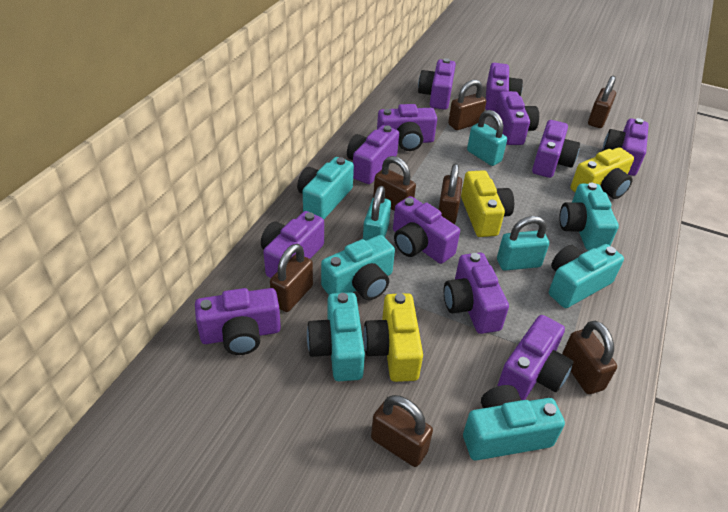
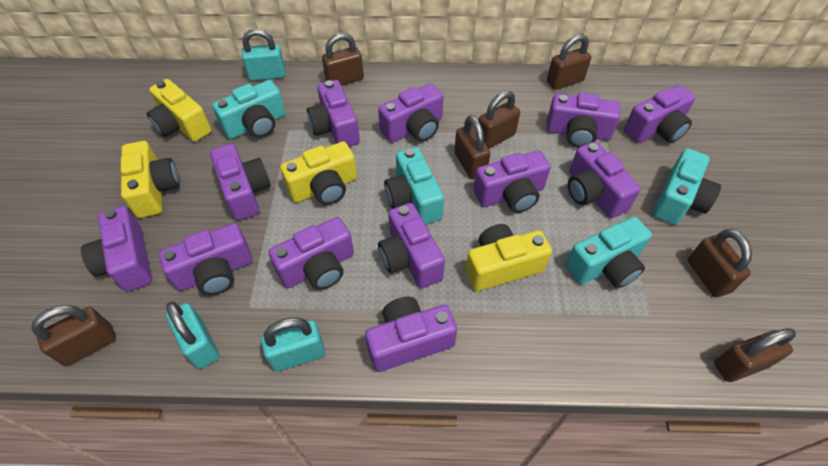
turquoise camera: 6 -> 4
yellow camera: 3 -> 4

